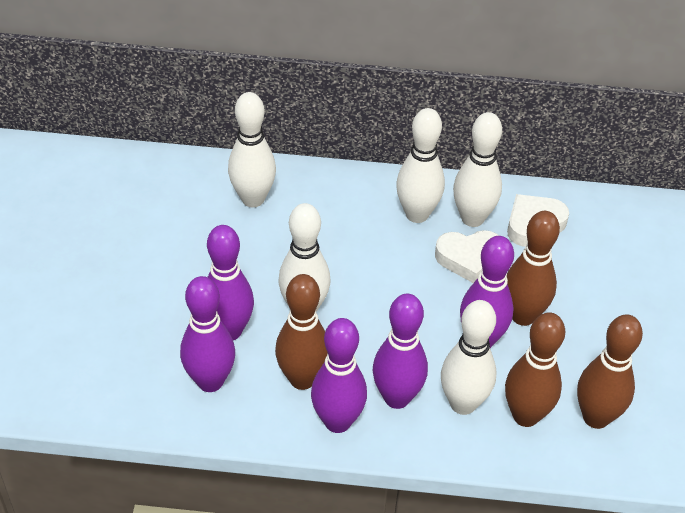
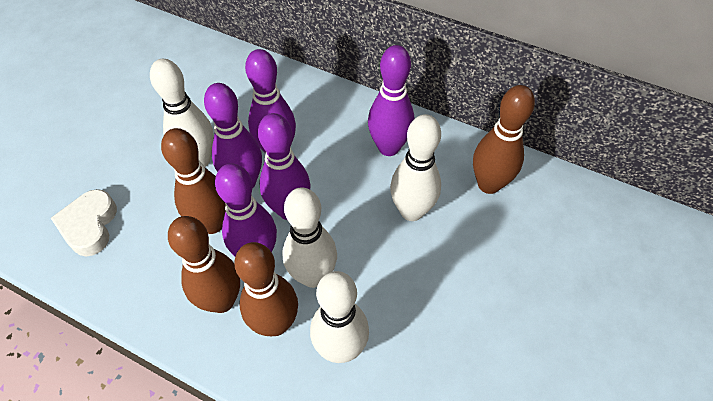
white bowling pin: 5 -> 4
white heart: 2 -> 1

